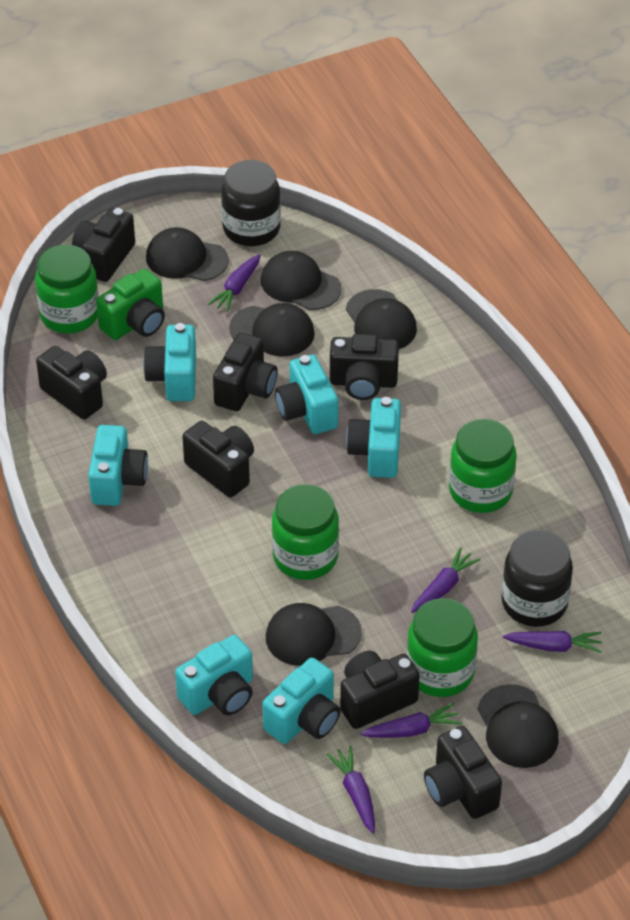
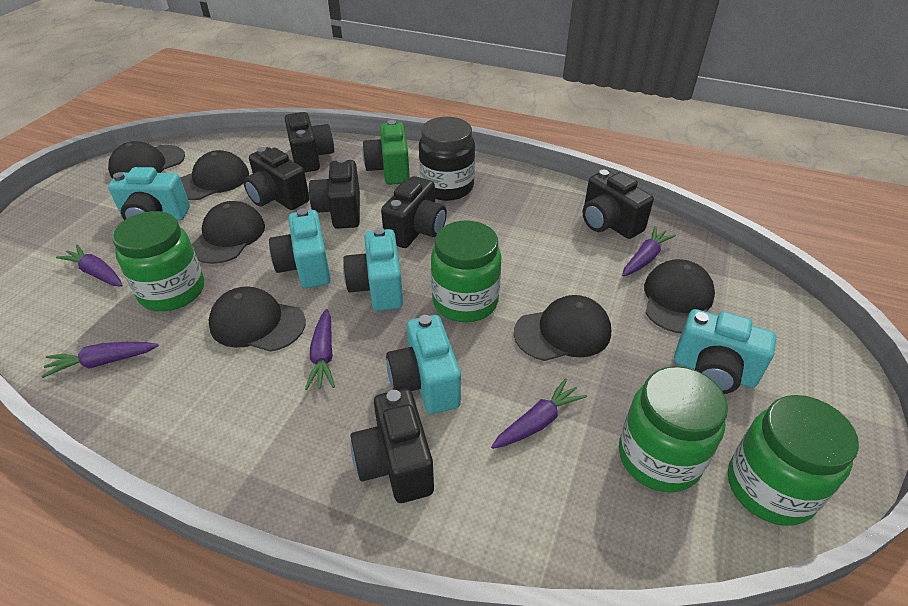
black camera: 7 -> 6
black jar: 2 -> 1
turquoise camera: 6 -> 5

